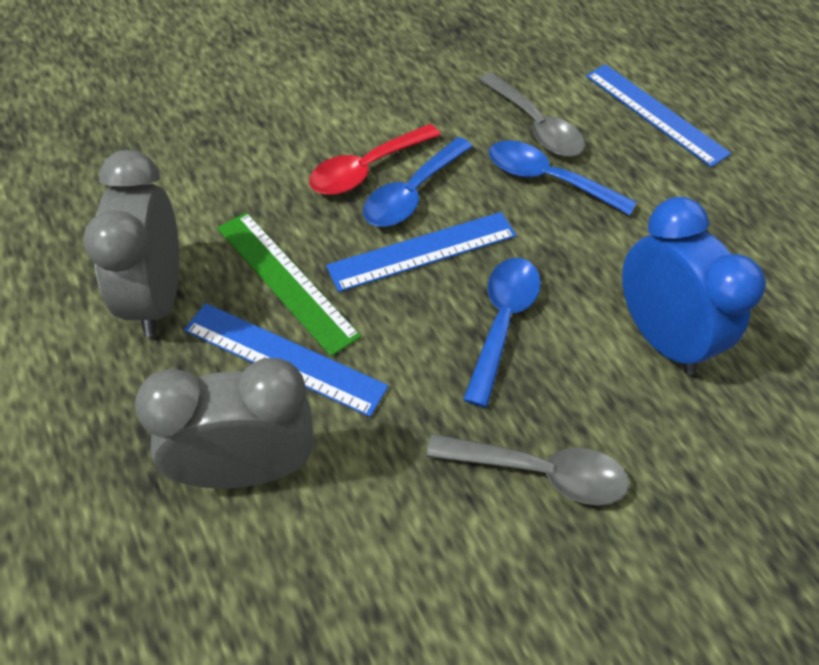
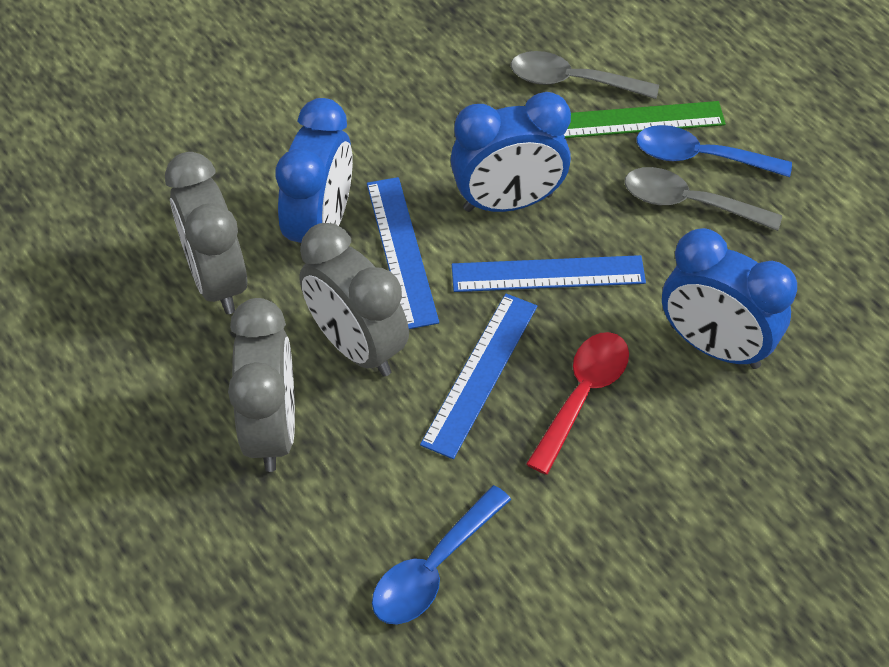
blue clock: 1 -> 3
blue spoon: 3 -> 2
grey clock: 2 -> 3

